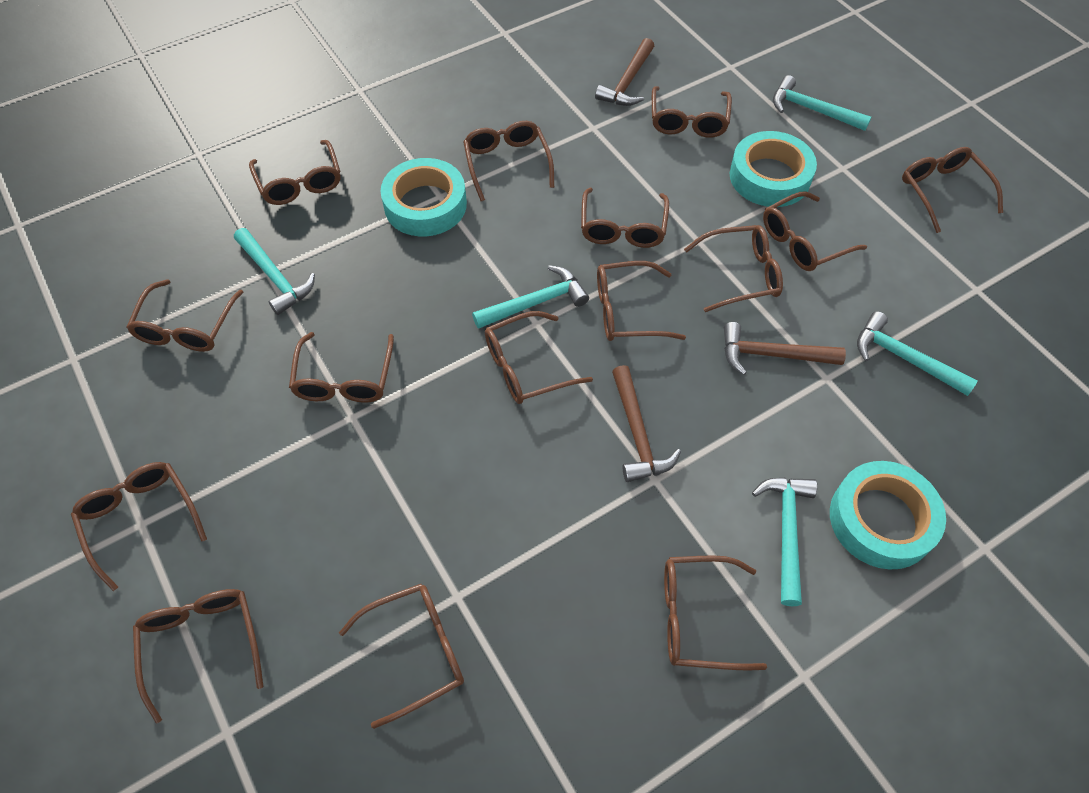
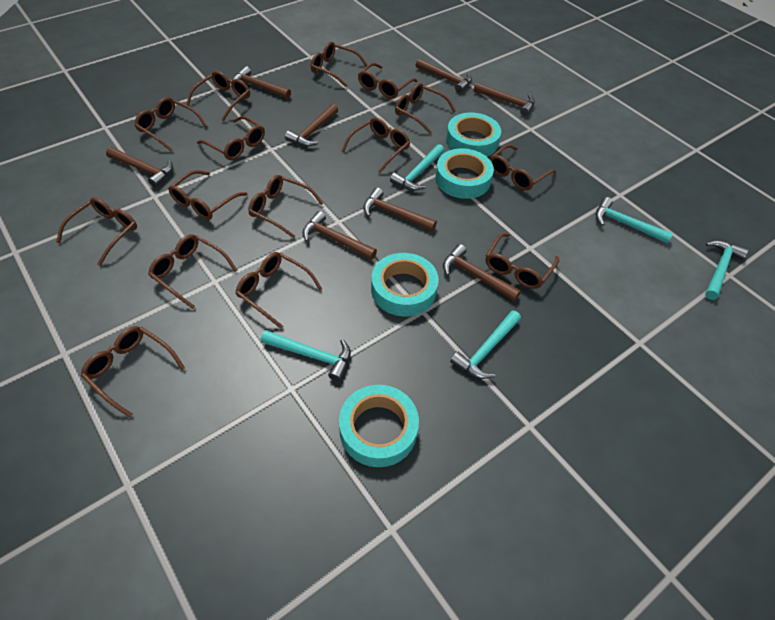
brown hammer: 3 -> 8
turquoise tape: 3 -> 4

